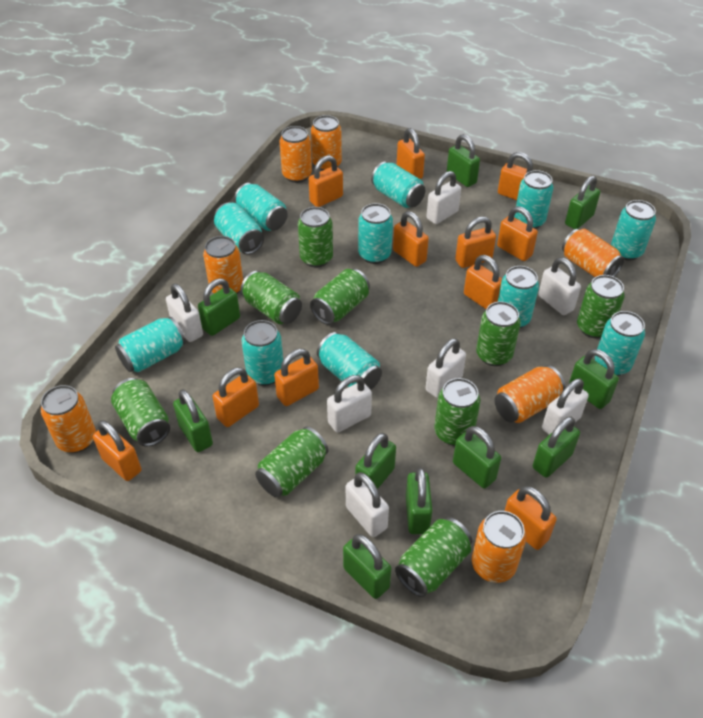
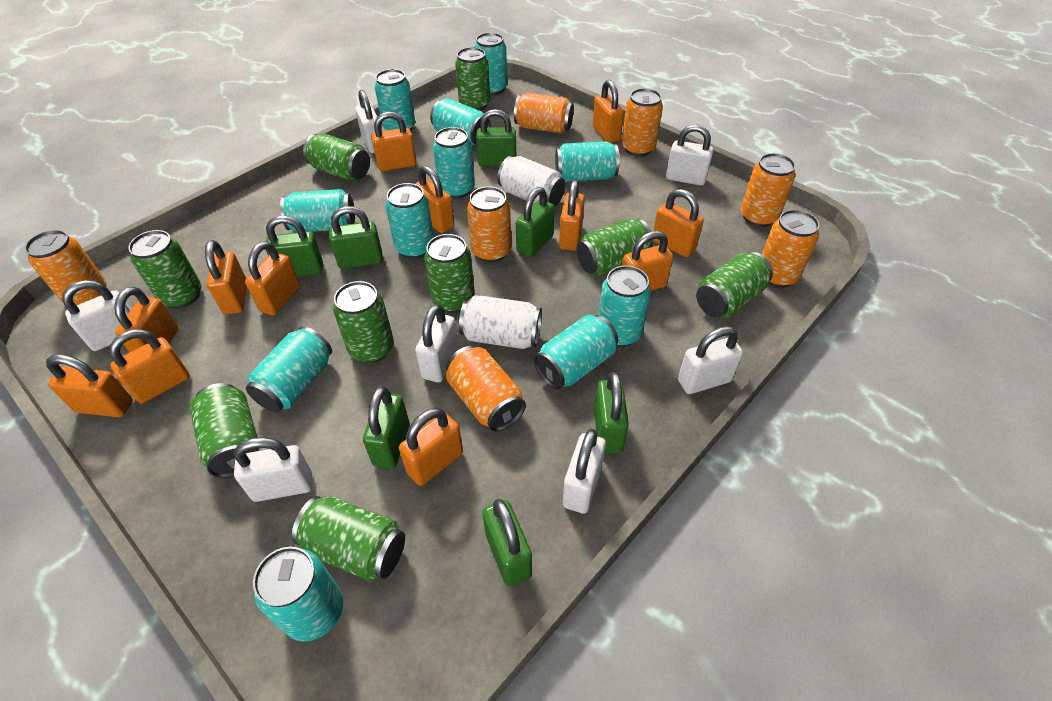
green padlock: 10 -> 7
orange padlock: 11 -> 12
white can: 0 -> 2

